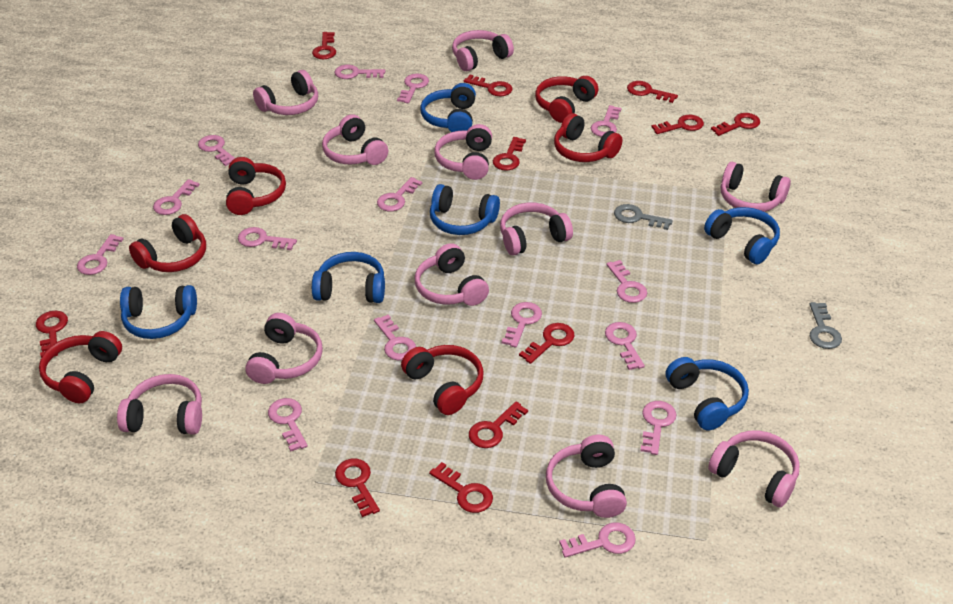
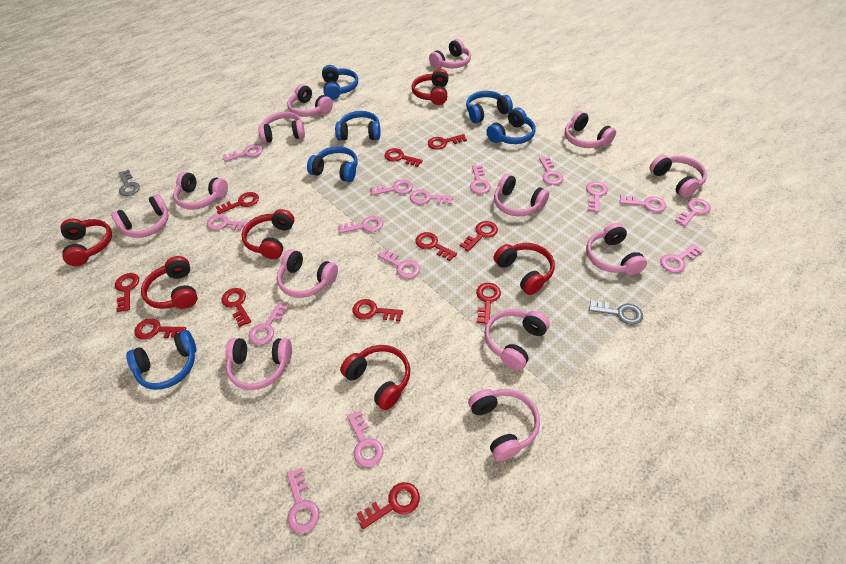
pink headphones: 11 -> 13

